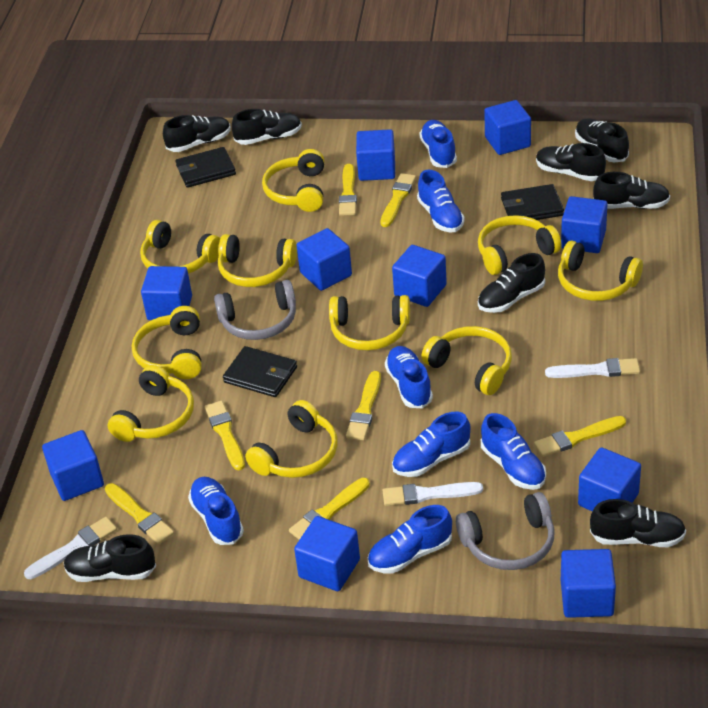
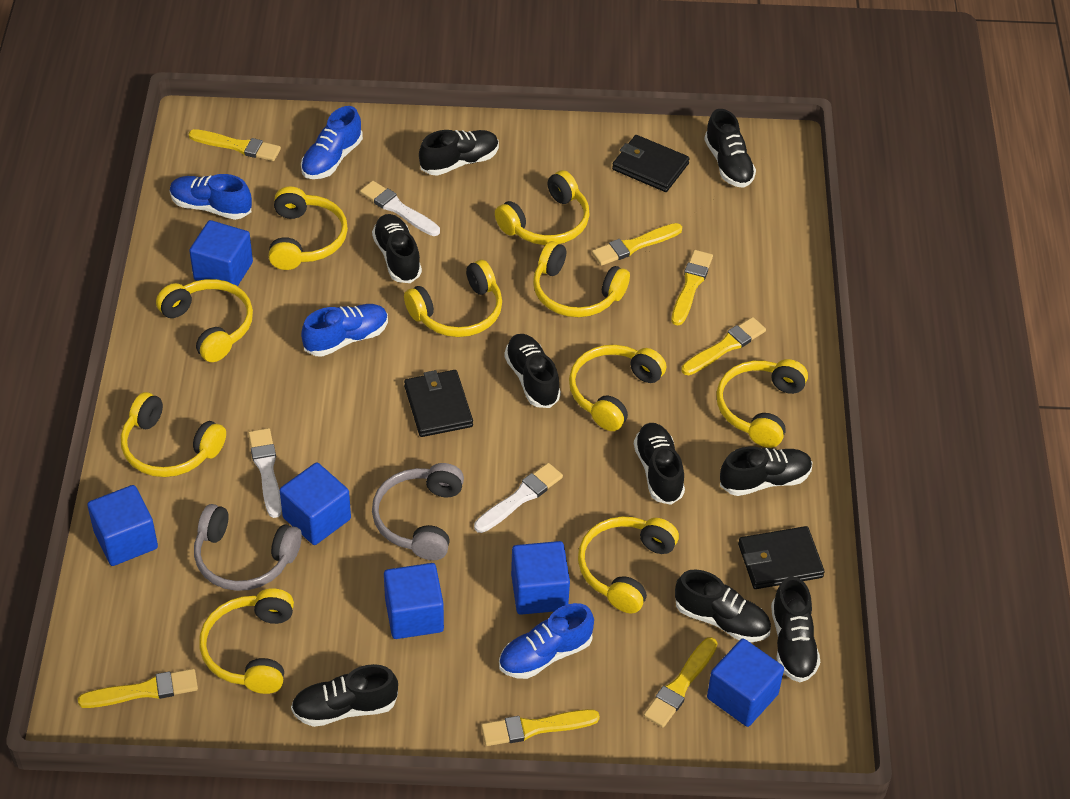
black shoe: 8 -> 9
blue cube: 10 -> 6
blue shoe: 7 -> 4

